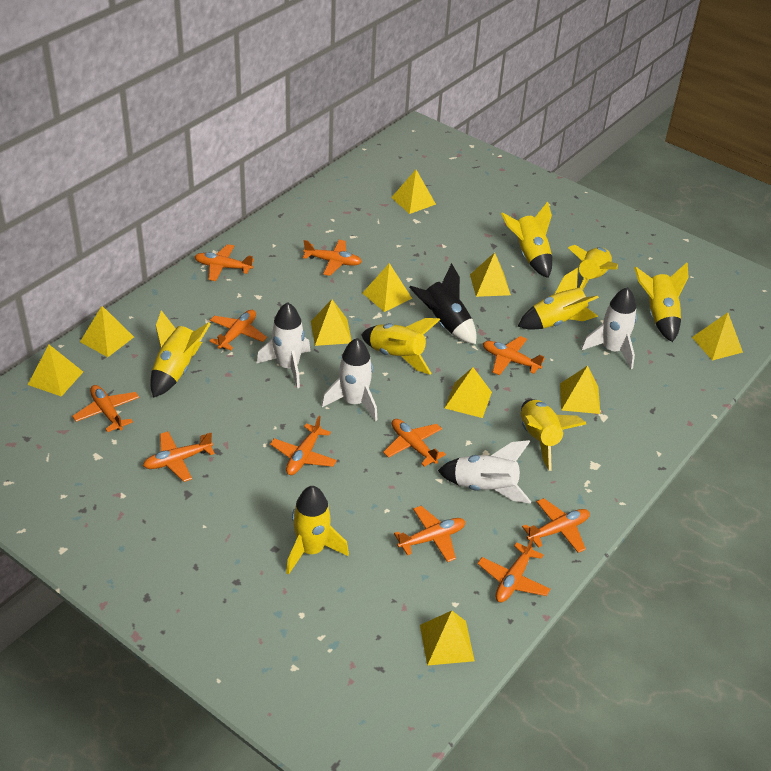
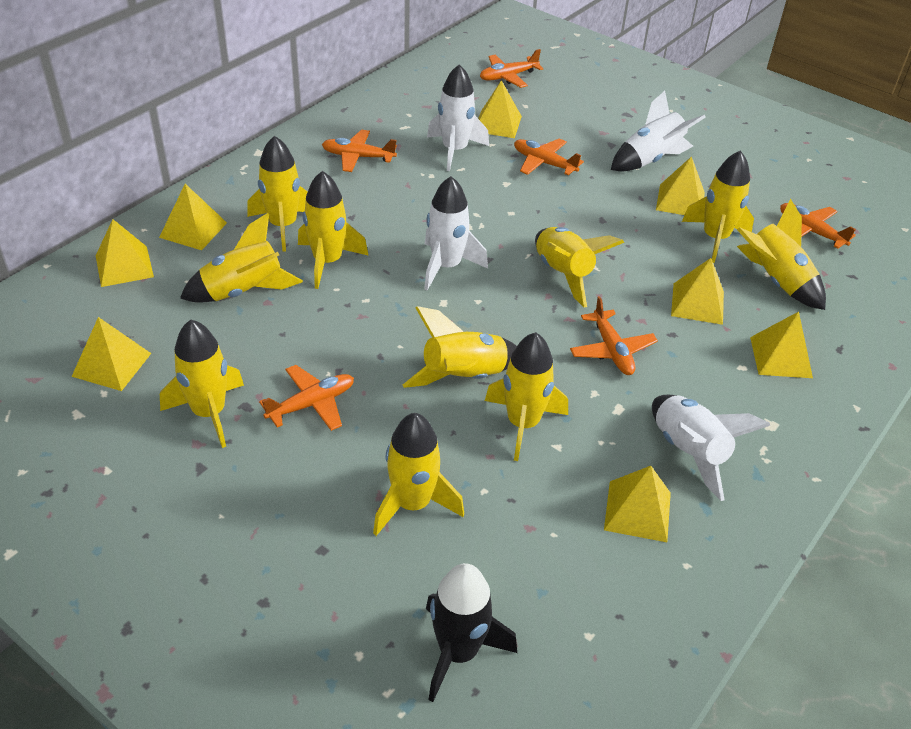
orange plane: 11 -> 6
yellow pyramid: 10 -> 8
yellow rocket: 8 -> 10

